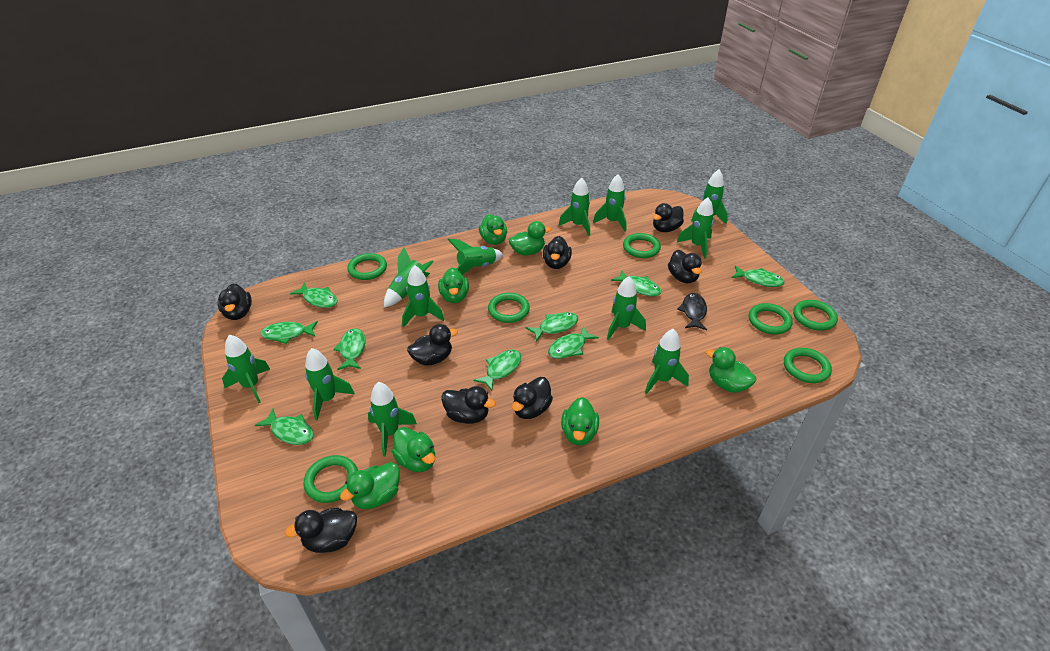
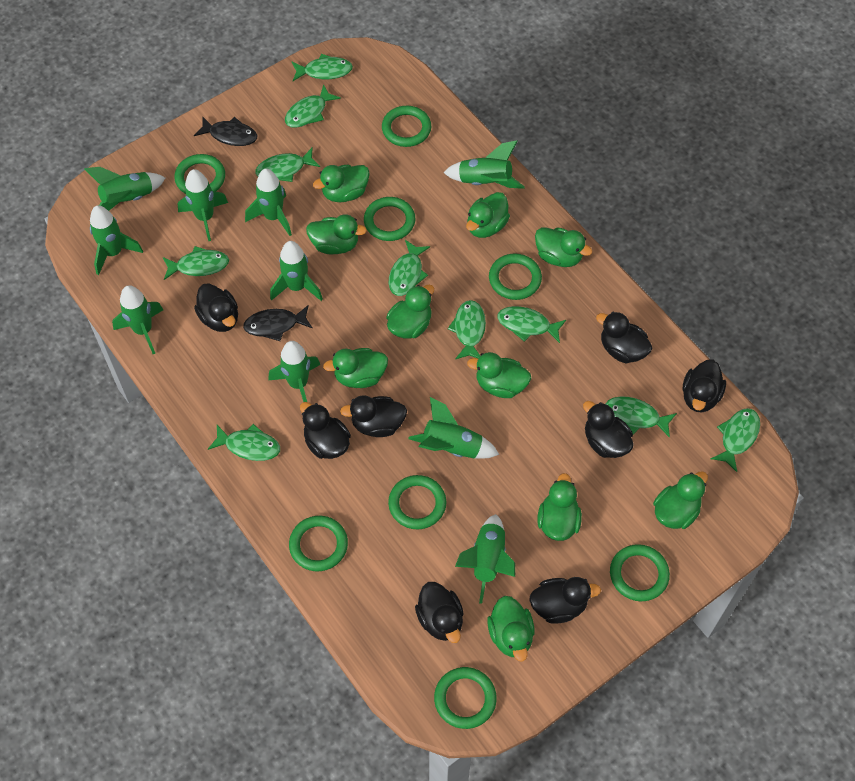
black fish: 1 -> 2
green duck: 7 -> 10
green fish: 9 -> 10
green ring: 7 -> 8
green rocket: 12 -> 10

